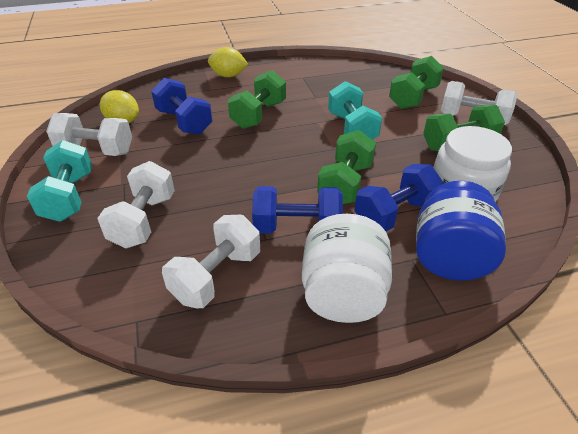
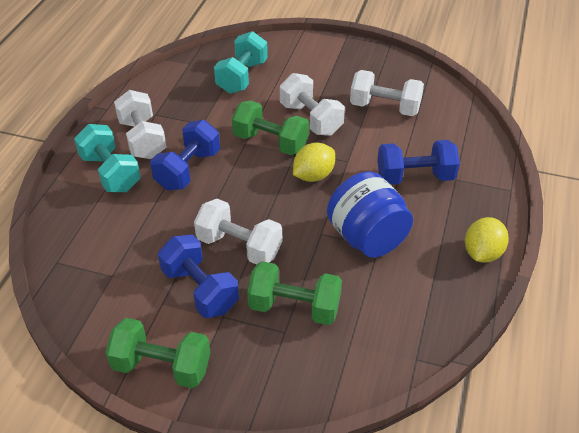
green dumbbell: 4 -> 3
white jar: 2 -> 0

